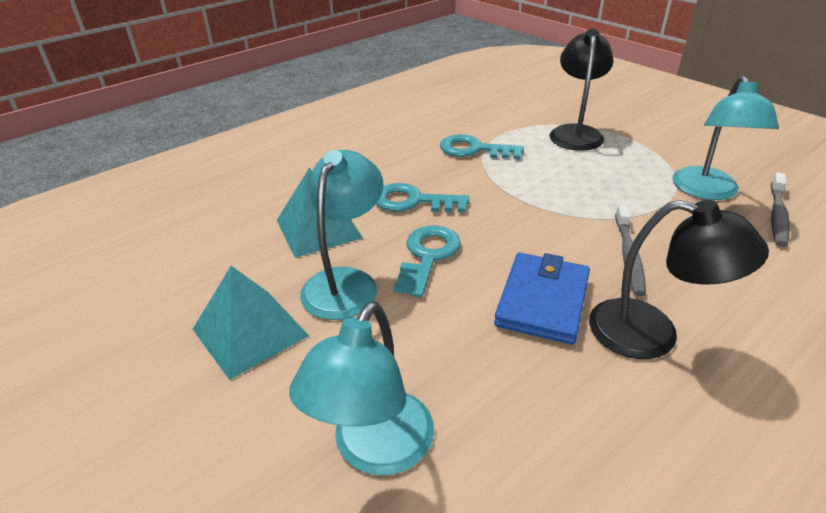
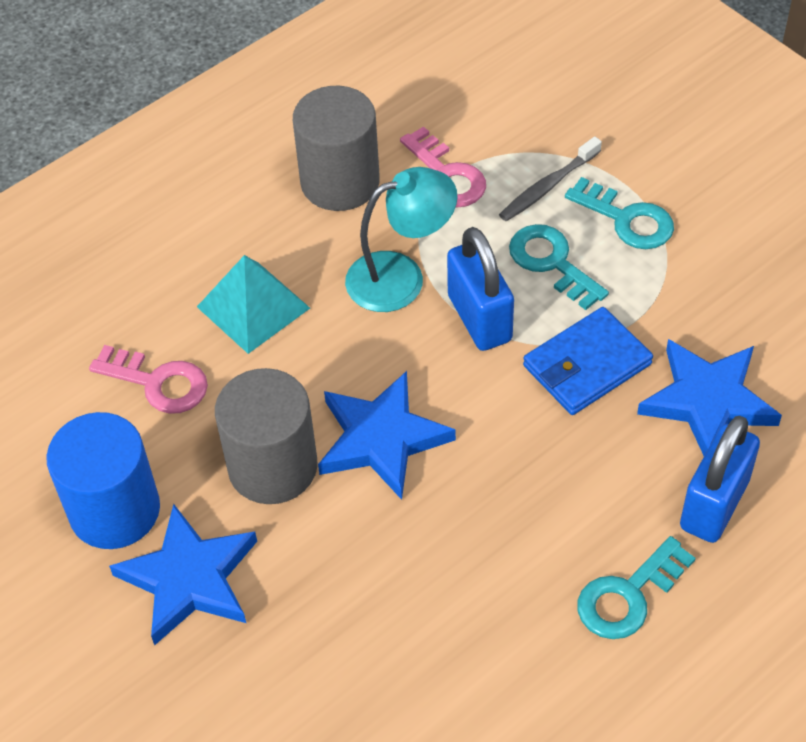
black lamp: 2 -> 0
blue cylinder: 0 -> 1
blue padlock: 0 -> 2
blue star: 0 -> 3
grey cylinder: 0 -> 2
grey toothbrush: 2 -> 1
pink key: 0 -> 2
turquoise lamp: 3 -> 1
turquoise pyramid: 2 -> 1

